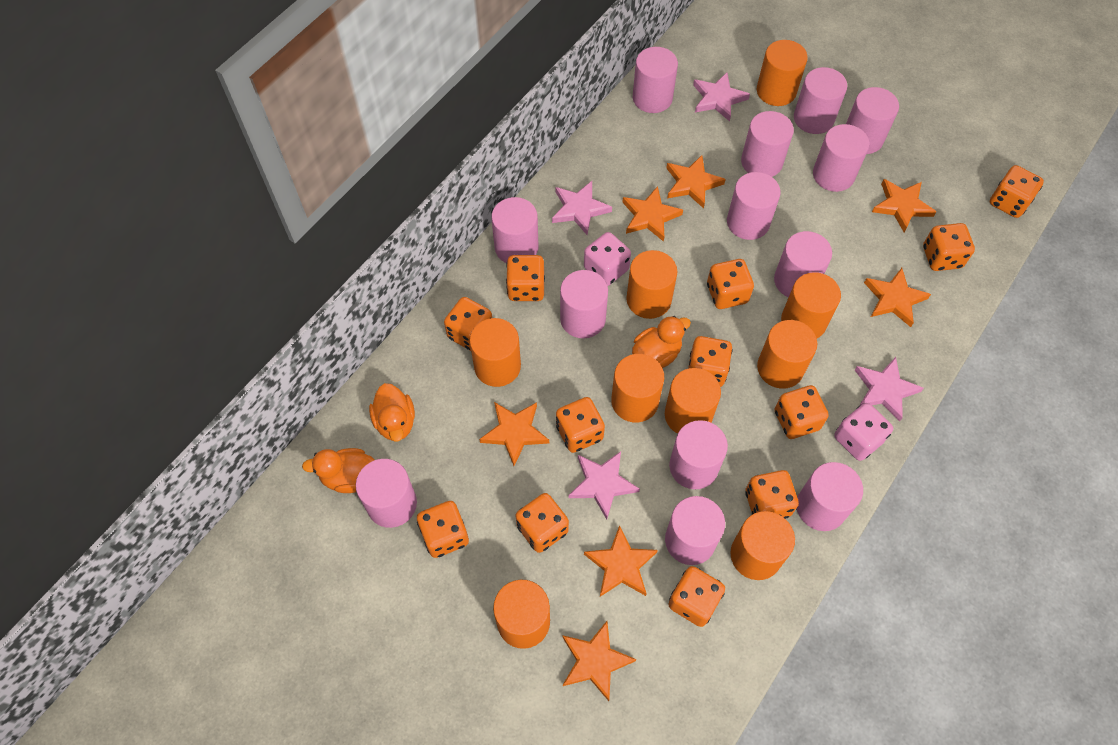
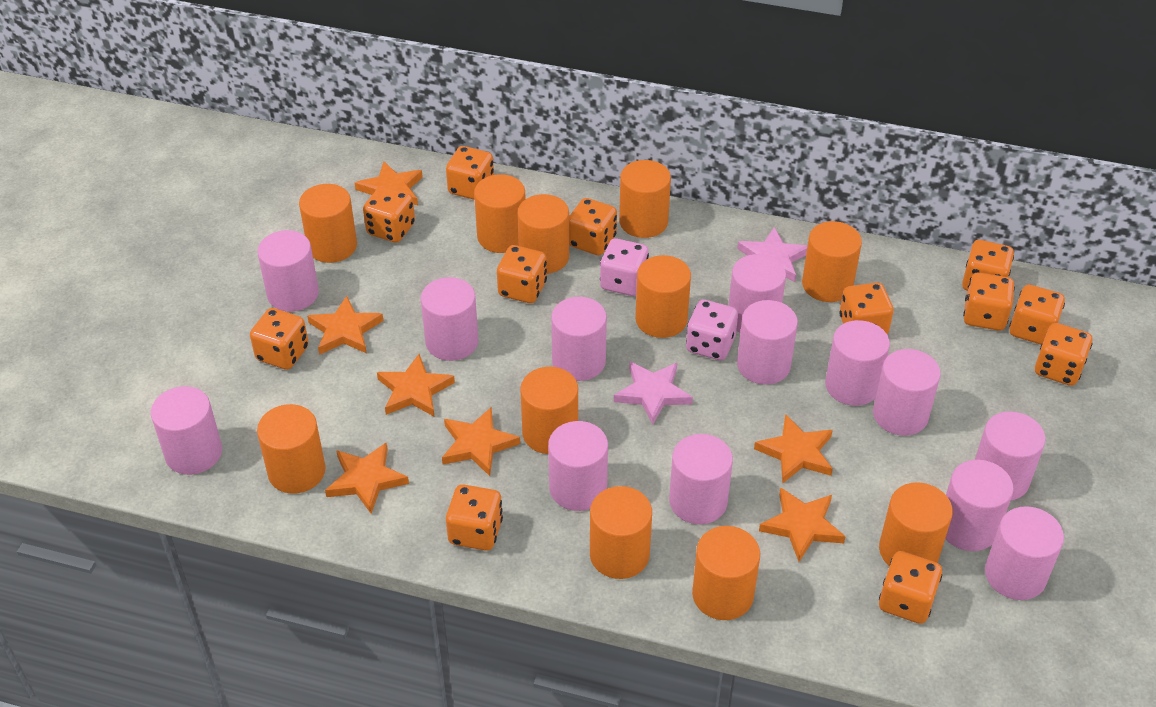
orange cylinder: 9 -> 11
orange duck: 3 -> 0
pink star: 4 -> 2

